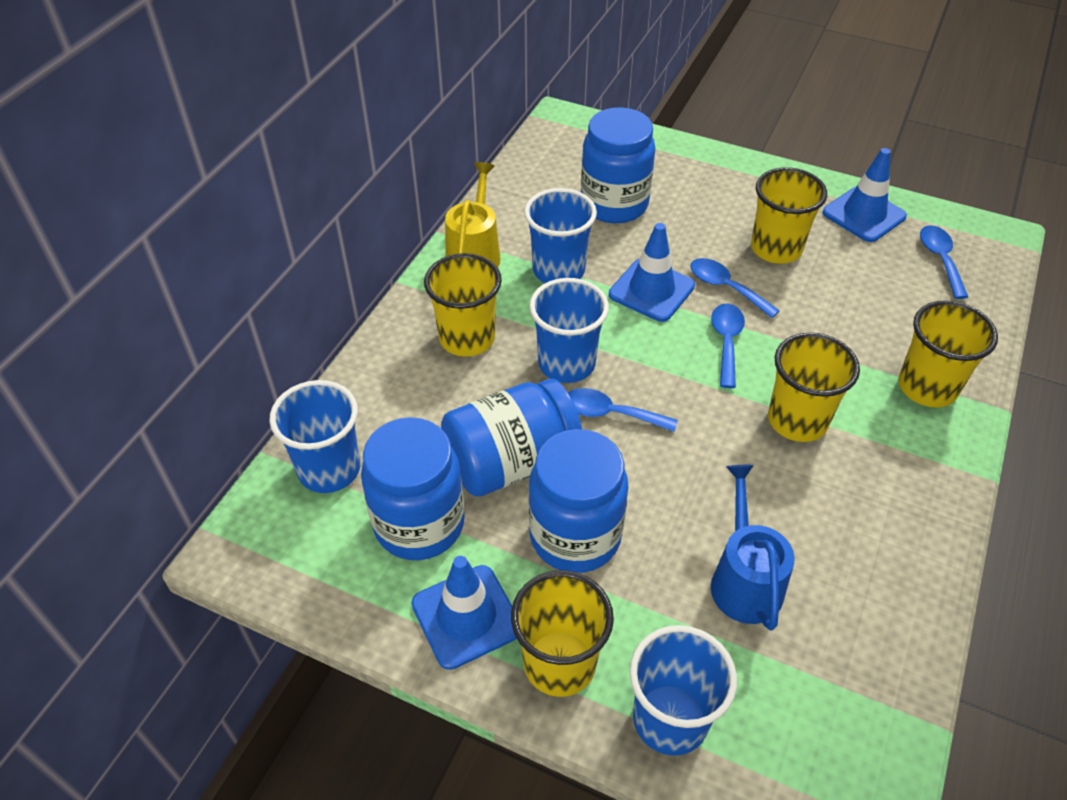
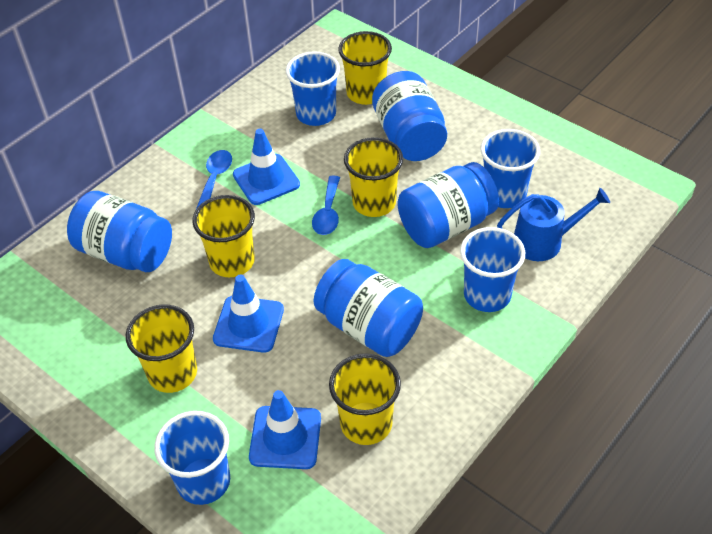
blue spoon: 4 -> 2
yellow watering can: 1 -> 0

